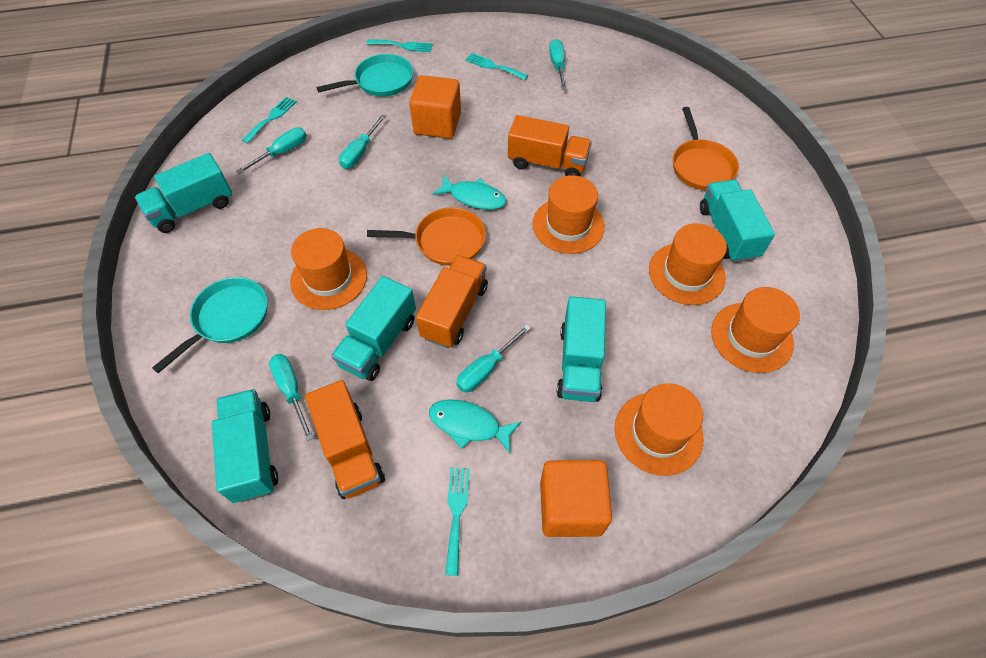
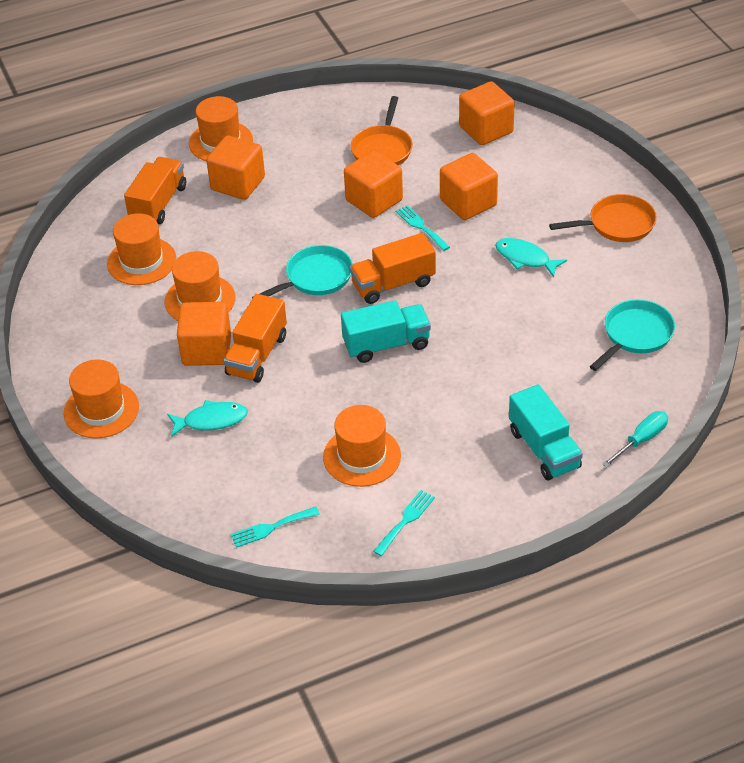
orange cube: 2 -> 5
turquoise fork: 4 -> 3
turquoise screwdriver: 5 -> 1
turquoise truck: 5 -> 2

